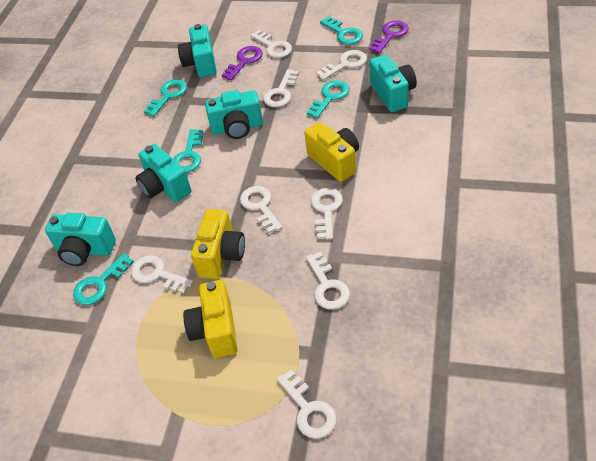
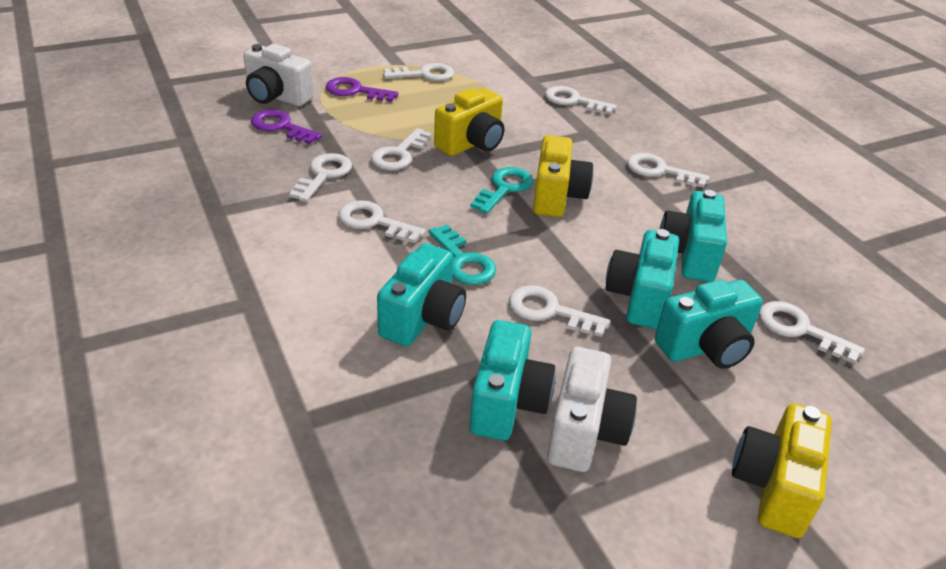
turquoise key: 5 -> 2
white camera: 0 -> 2

